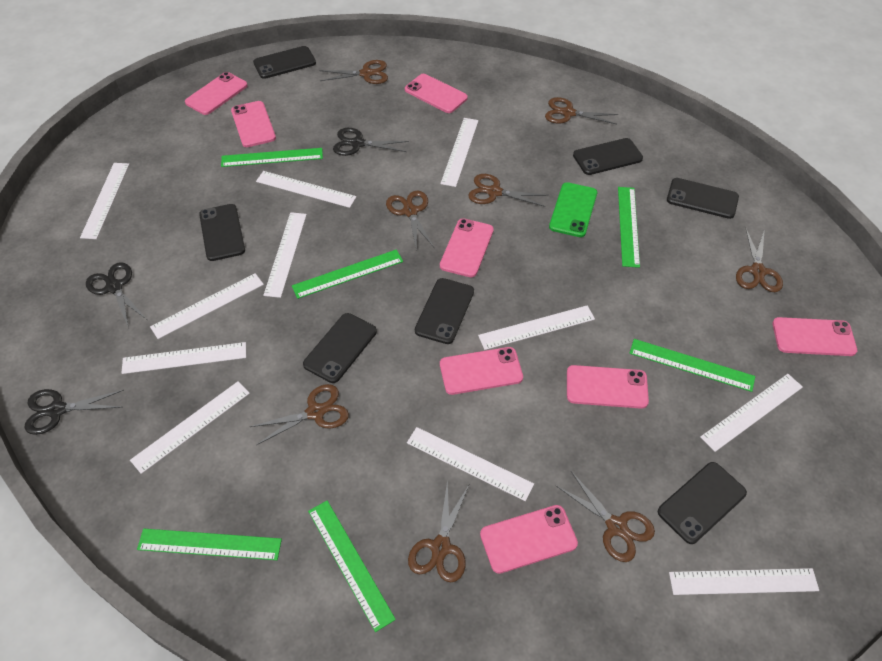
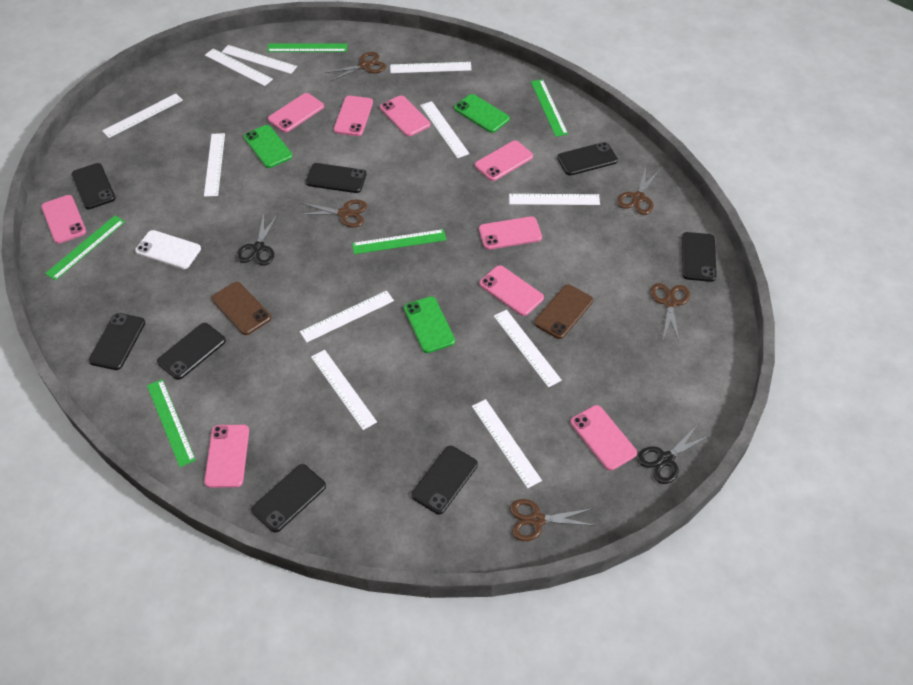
black phone: 7 -> 8
black scissors: 3 -> 2
brown phone: 0 -> 2
brown scissors: 8 -> 5
green phone: 1 -> 3
green ruler: 6 -> 5
pink phone: 8 -> 9
white phone: 0 -> 1

